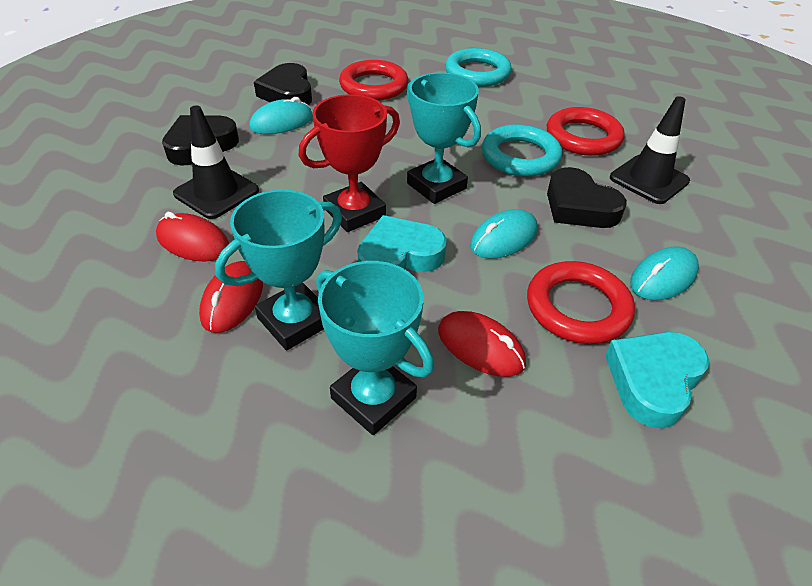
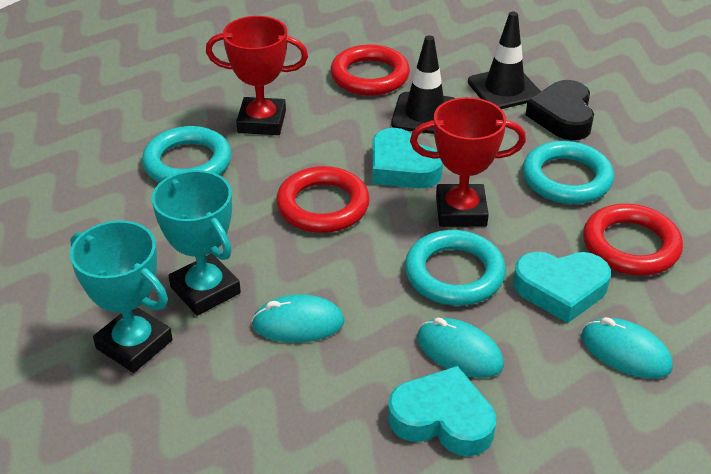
black heart: 3 -> 1
red mouse: 3 -> 0
red trophy: 1 -> 2
turquoise heart: 2 -> 3
turquoise ring: 2 -> 3
turquoise trophy: 3 -> 2

